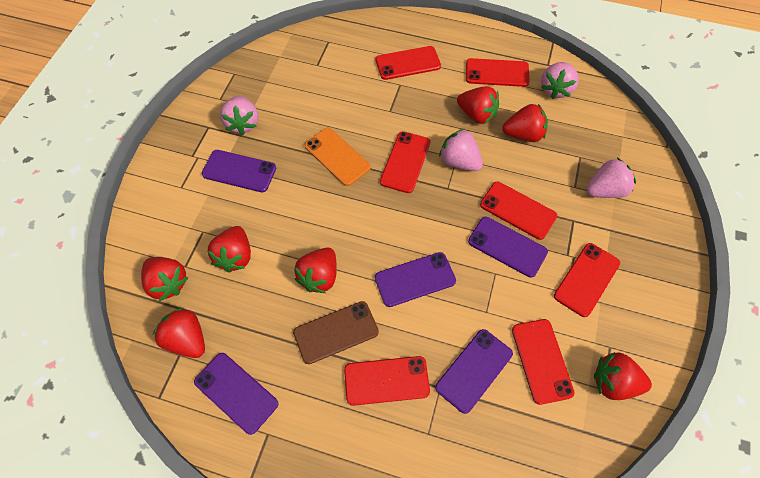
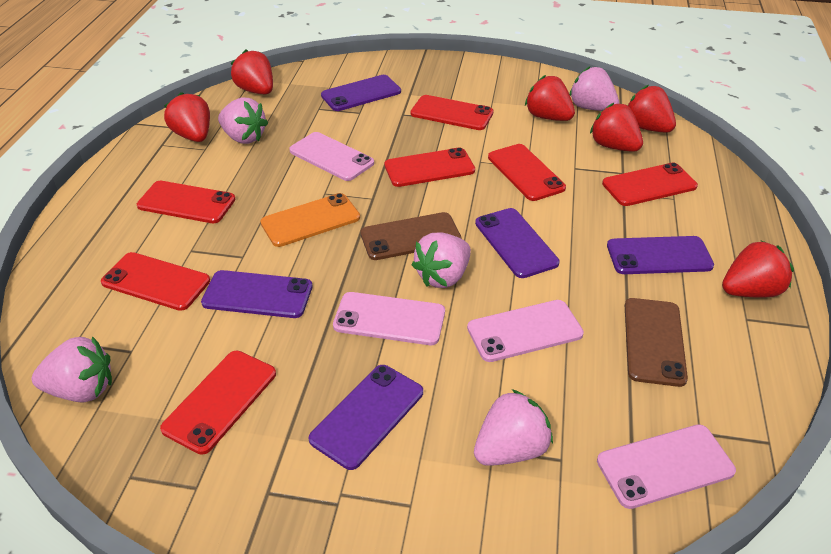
brown phone: 1 -> 2
pink phone: 0 -> 4
pink strawberry: 4 -> 5
red strawberry: 7 -> 6

